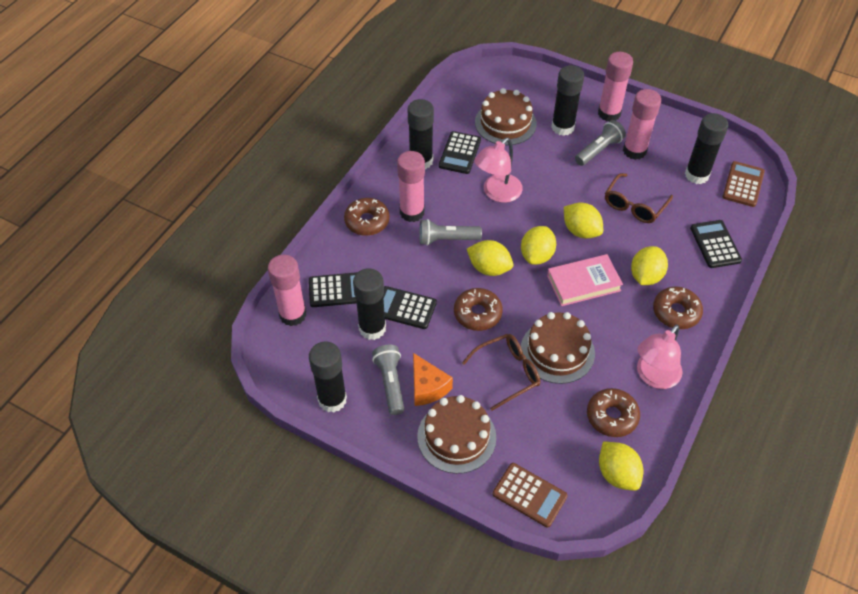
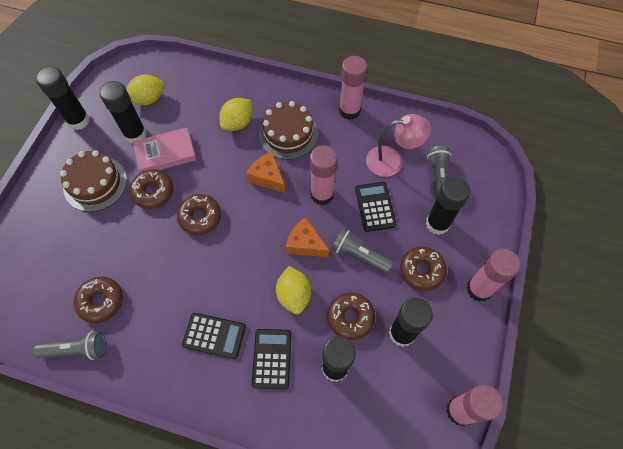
black calculator: 4 -> 3
brown cake: 3 -> 2
brown calculator: 2 -> 0
brown donut: 4 -> 5
brown glasses: 2 -> 0
orange cheese: 1 -> 2
pink lamp: 2 -> 1
yellow lemon: 5 -> 3

